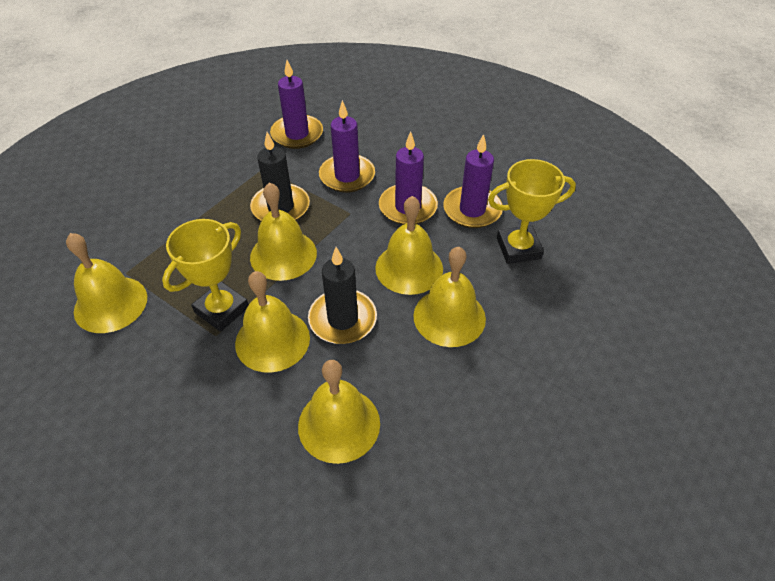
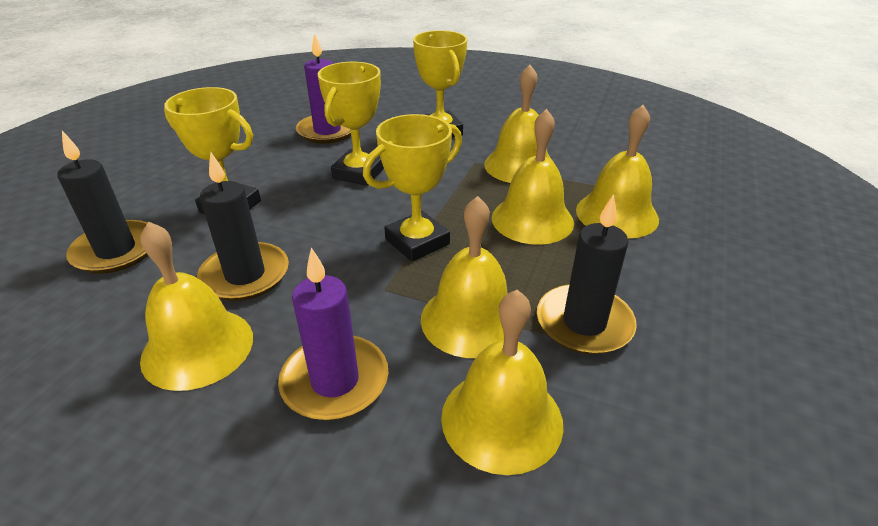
black candle: 2 -> 3
purple candle: 4 -> 2
yellow trophy: 2 -> 4

